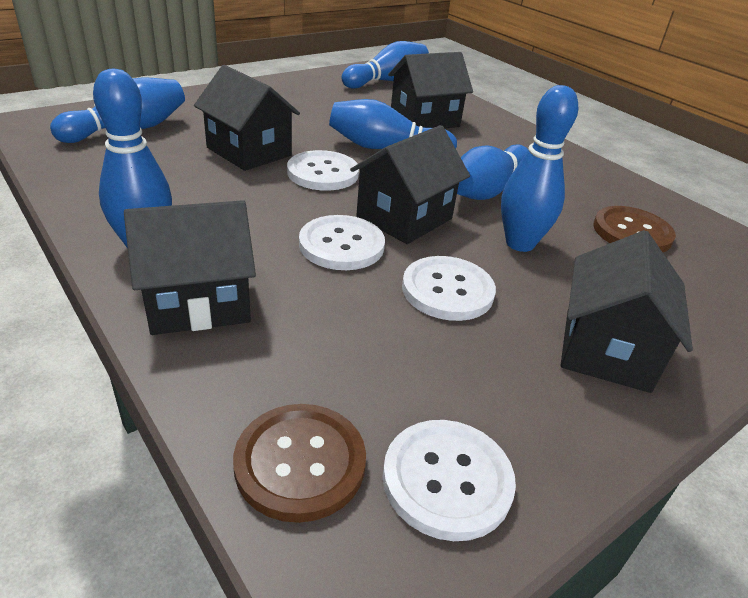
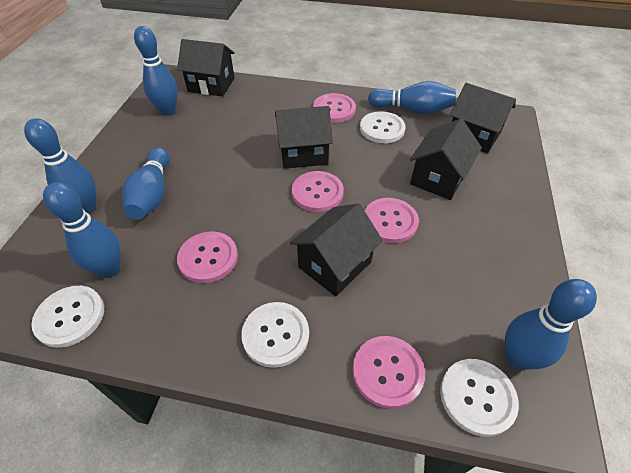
brown button: 2 -> 0
pink button: 0 -> 5

